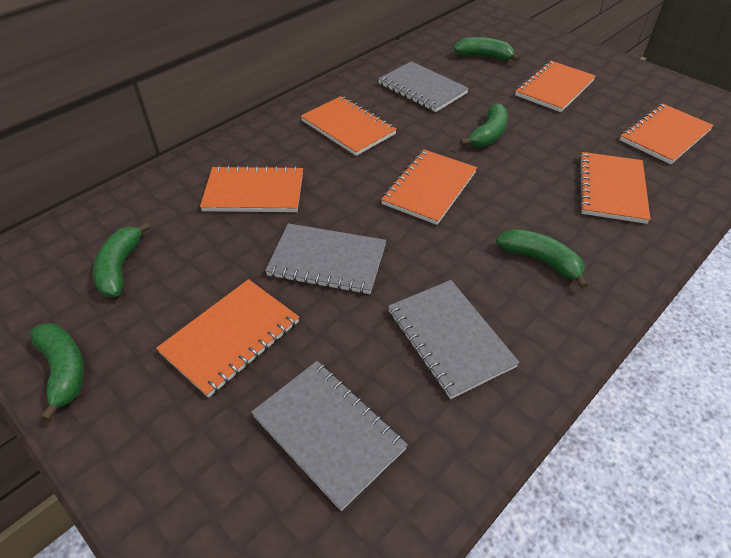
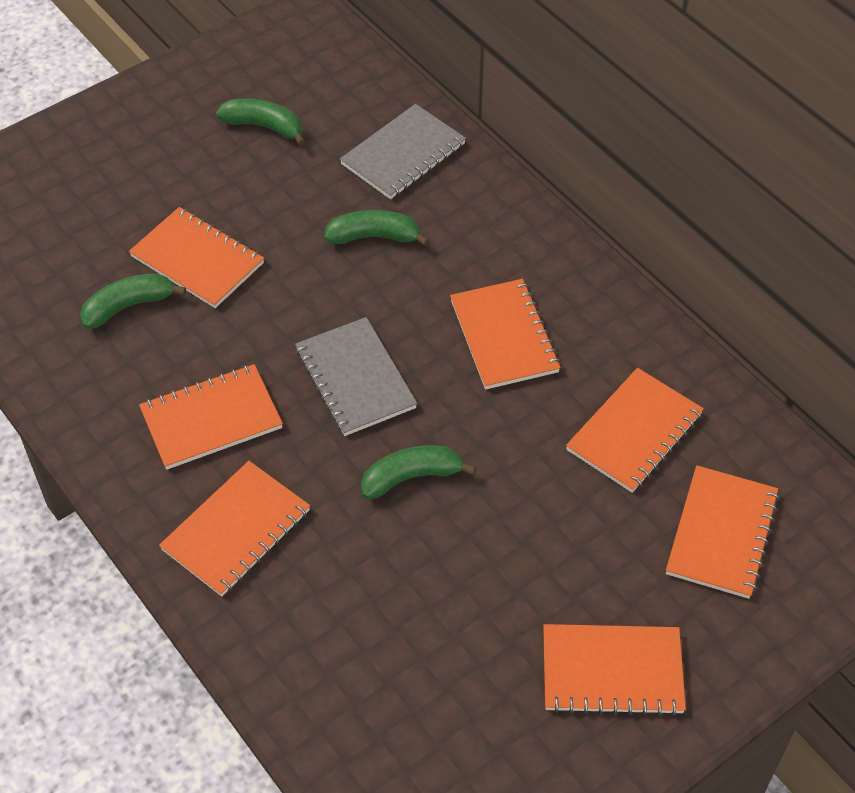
green banana: 5 -> 4
grey notebook: 4 -> 2

